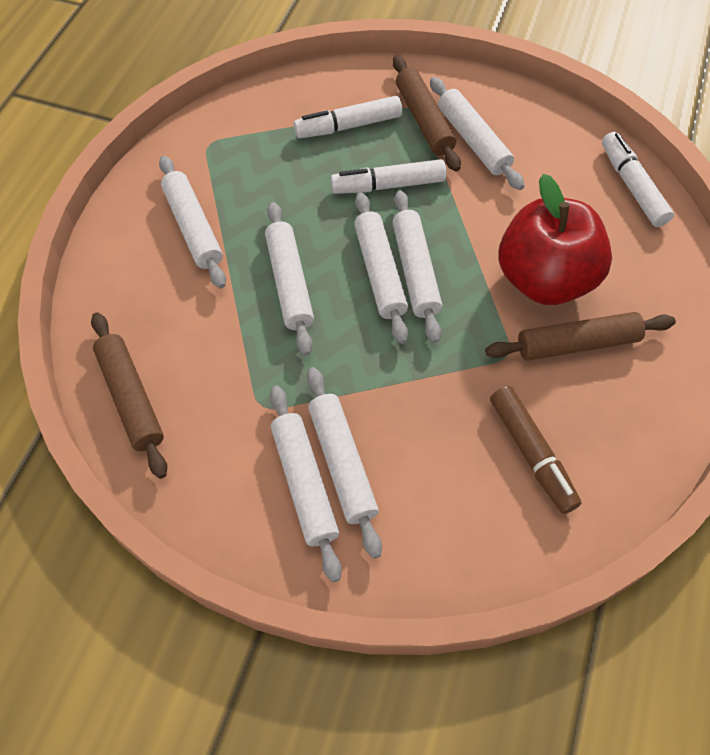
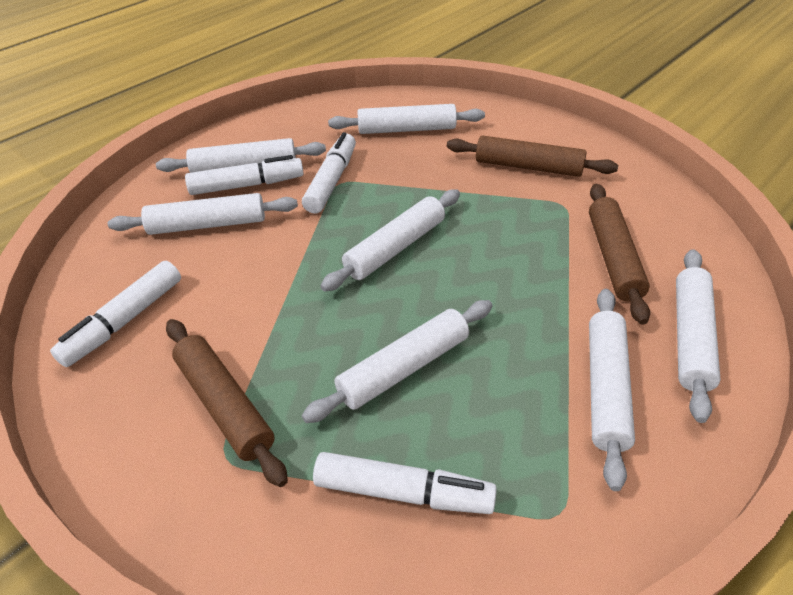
brown marker: 1 -> 0
red apple: 1 -> 0
white marker: 3 -> 4

